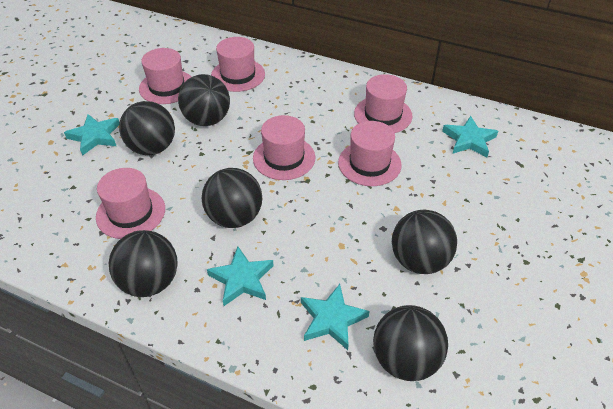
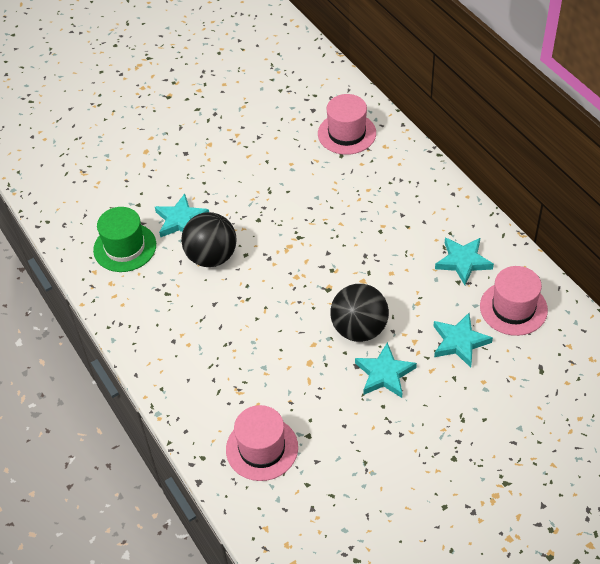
black ball: 6 -> 2
green hat: 0 -> 1
pink hat: 6 -> 3

